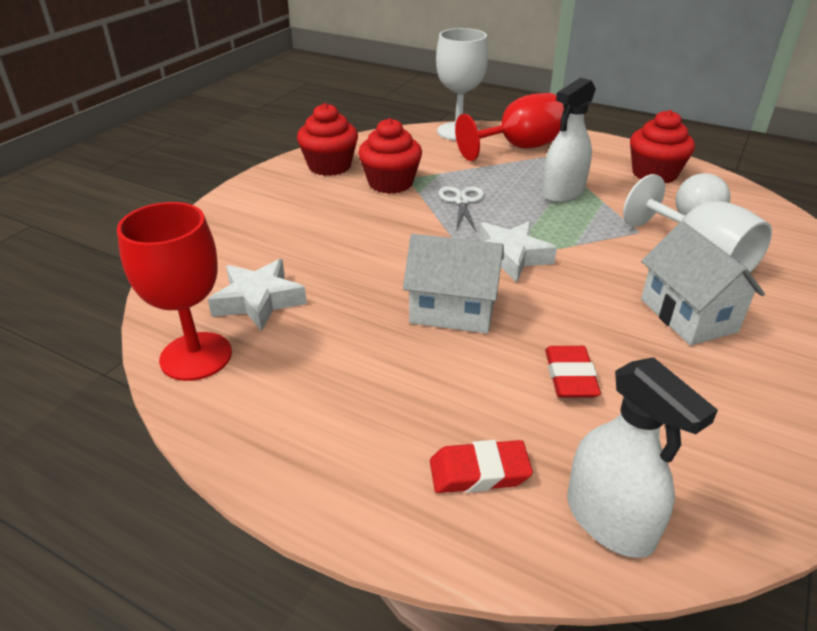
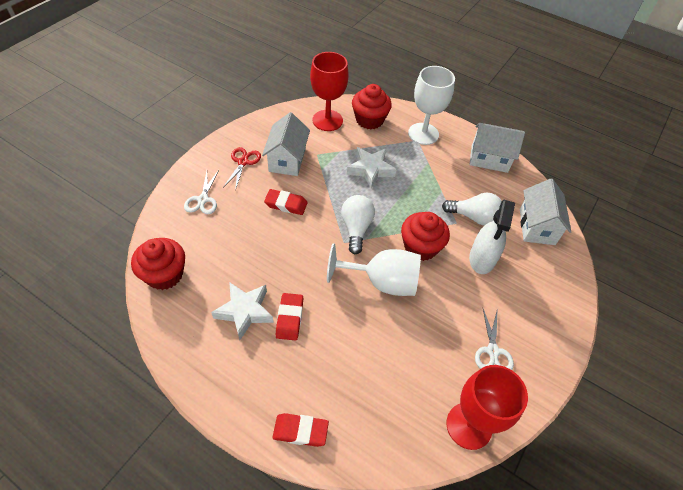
red eraser: 2 -> 3
red scissors: 0 -> 1
white house: 2 -> 3
white light bulb: 1 -> 2
white scissors: 1 -> 2
white spray bottle: 2 -> 1

